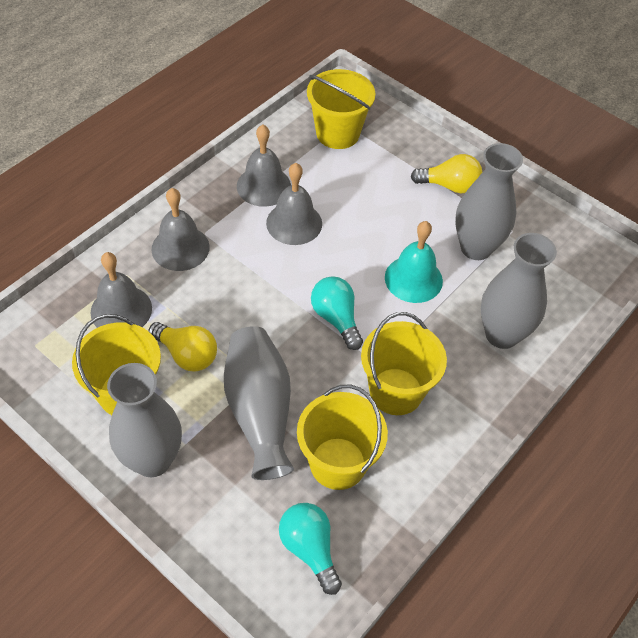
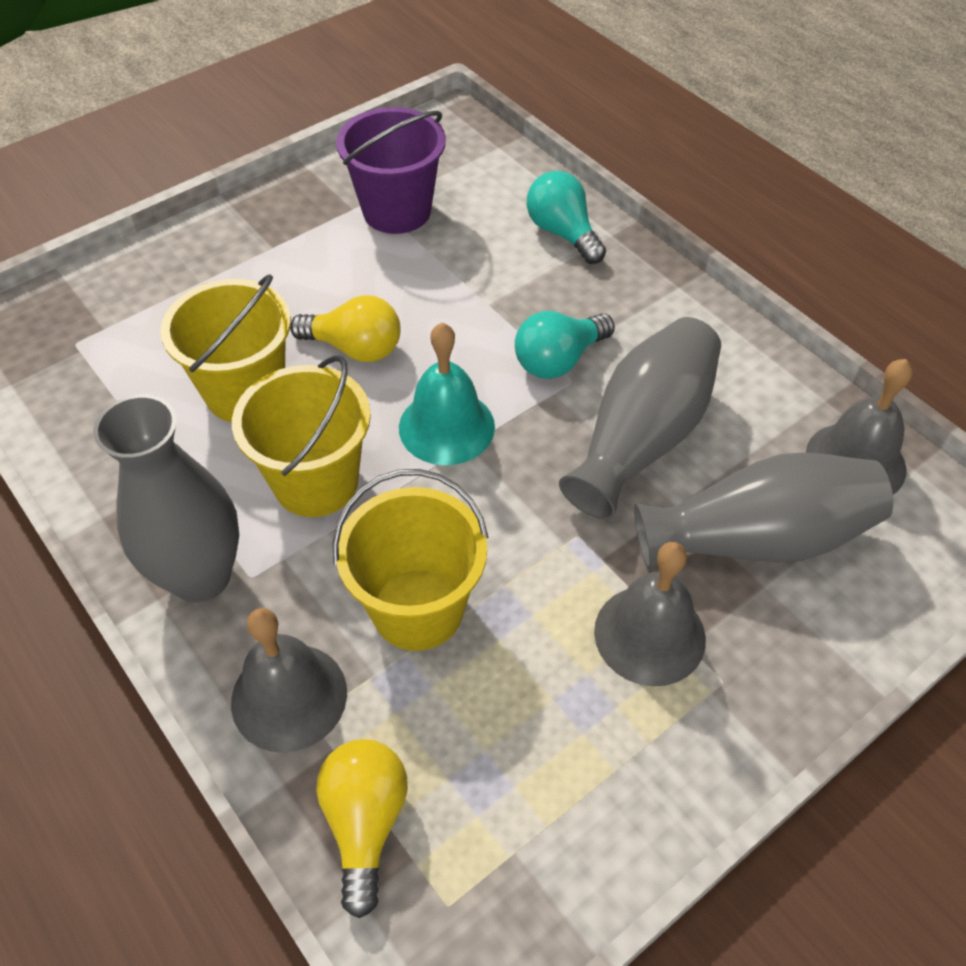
grey bell: 4 -> 3
grey vase: 4 -> 3
purple bucket: 0 -> 1
yellow bucket: 4 -> 3

